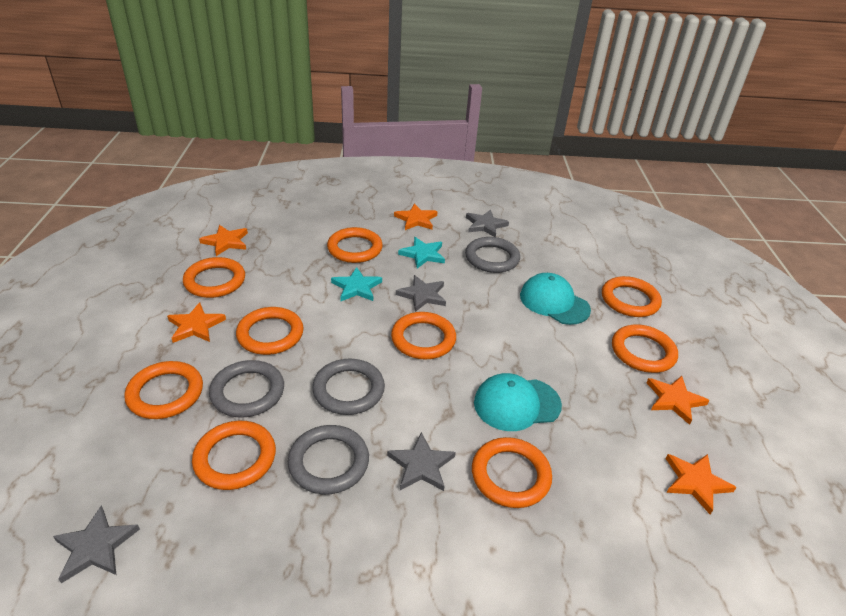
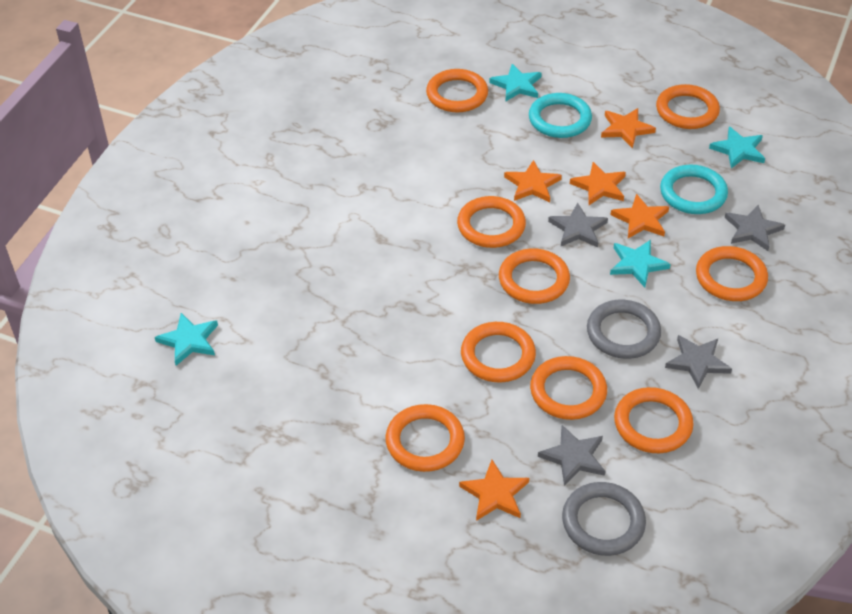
grey ring: 4 -> 2
turquoise cap: 2 -> 0
turquoise ring: 0 -> 2
turquoise star: 2 -> 4

